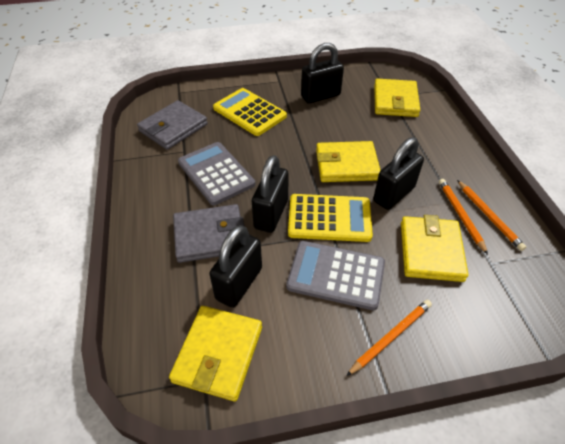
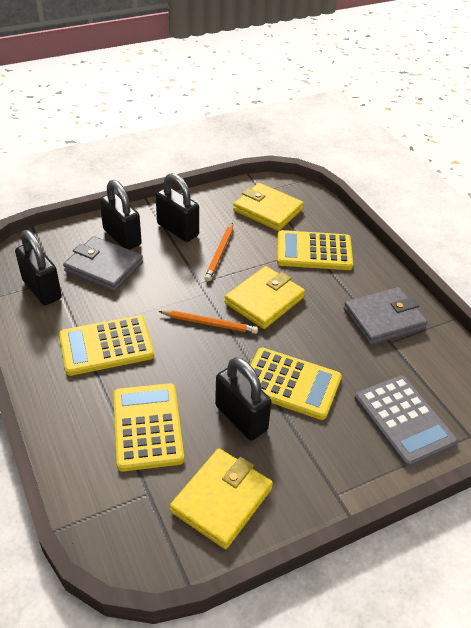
grey calculator: 2 -> 1
orange pencil: 3 -> 2
yellow calculator: 2 -> 4
yellow wallet: 4 -> 3

